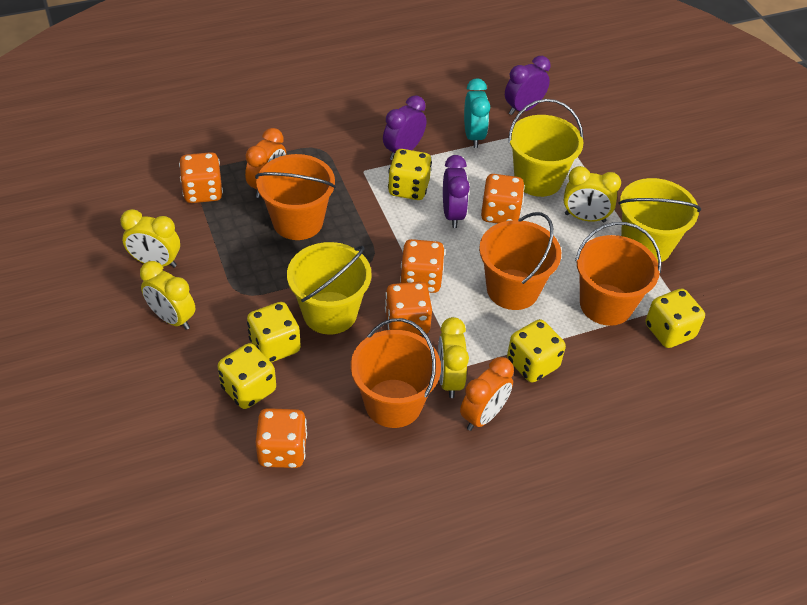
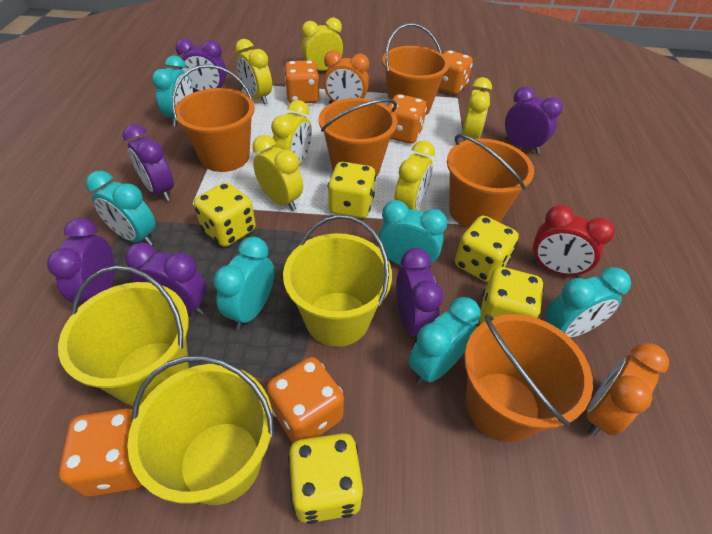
orange bucket: 4 -> 5
purple clock: 3 -> 6
red clock: 0 -> 1
turquoise clock: 1 -> 6
yellow clock: 4 -> 6

